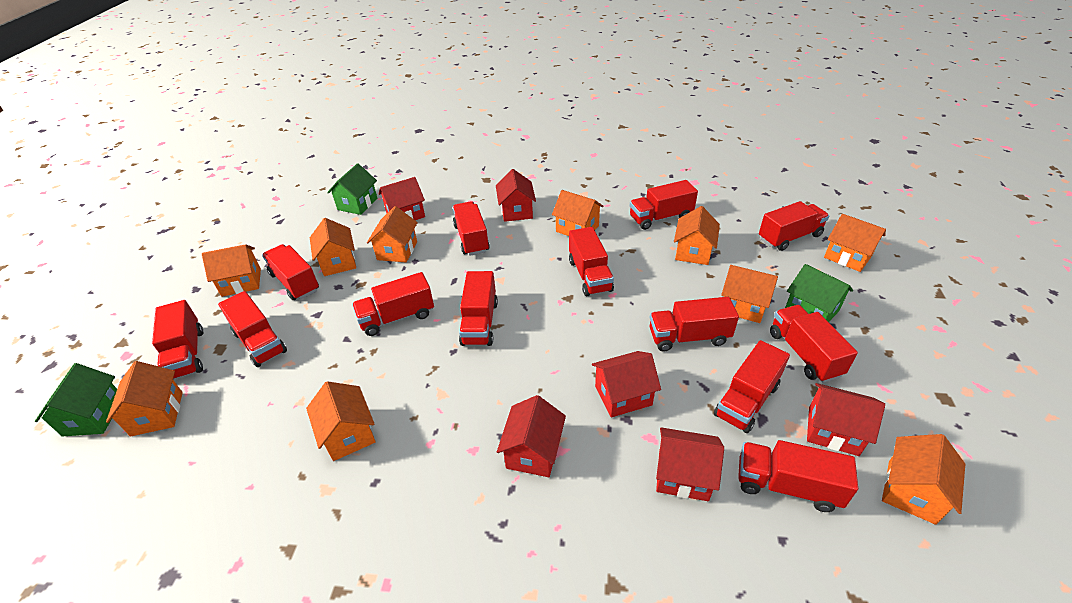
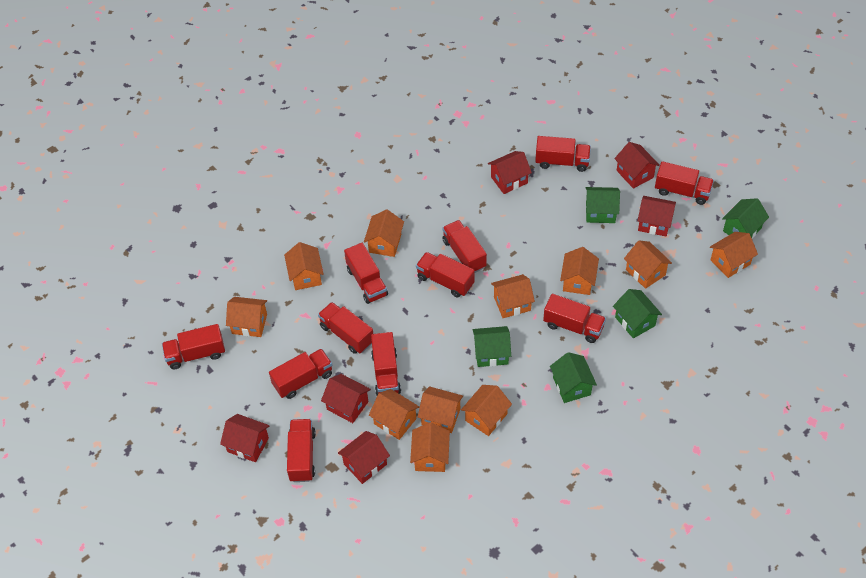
green house: 3 -> 5
orange house: 10 -> 11
red truck: 13 -> 11

